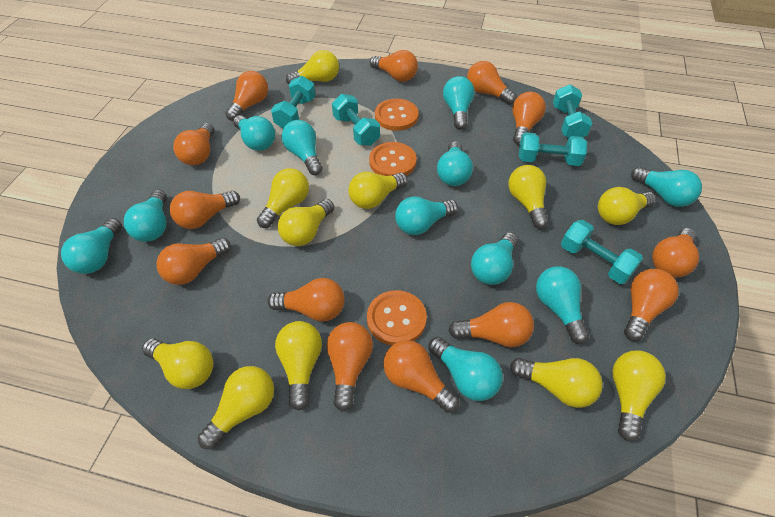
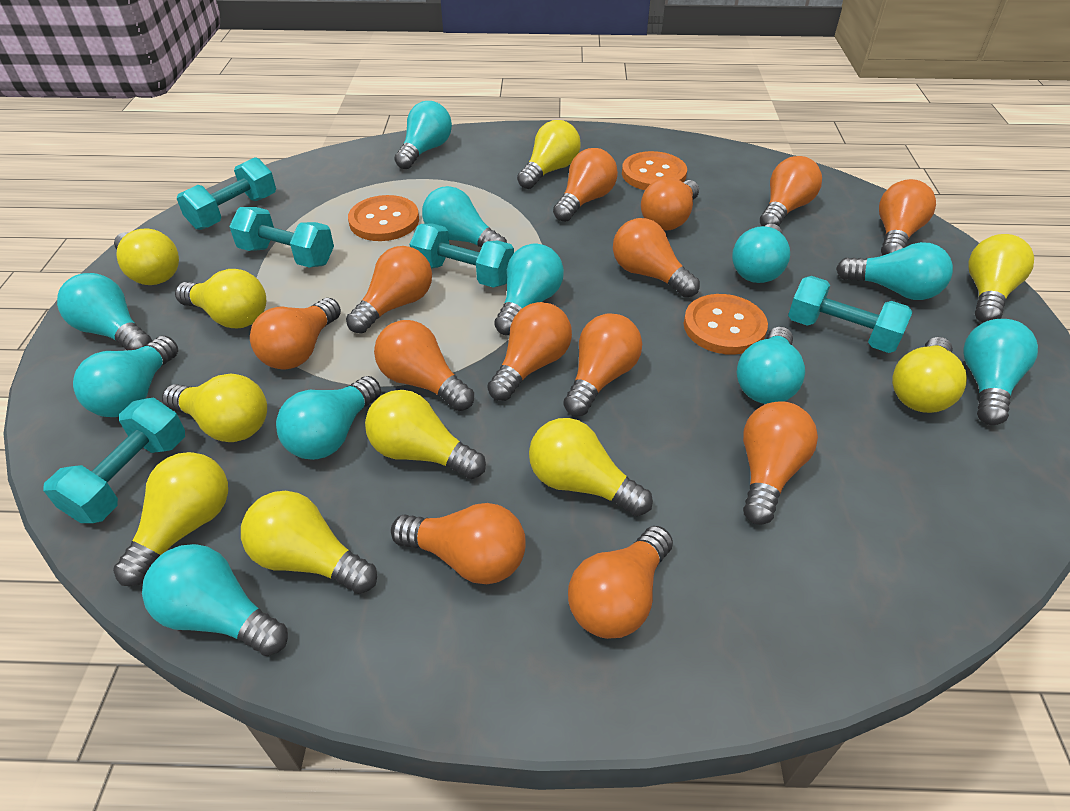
yellow light bulb: 11 -> 10

